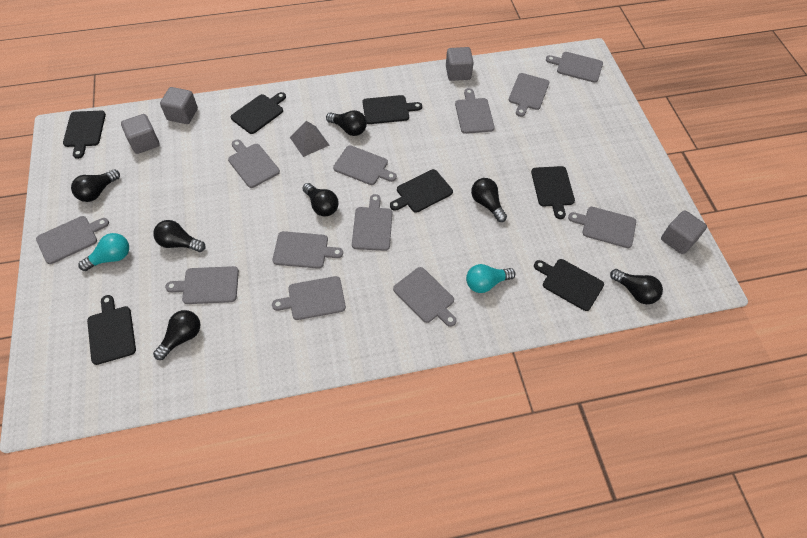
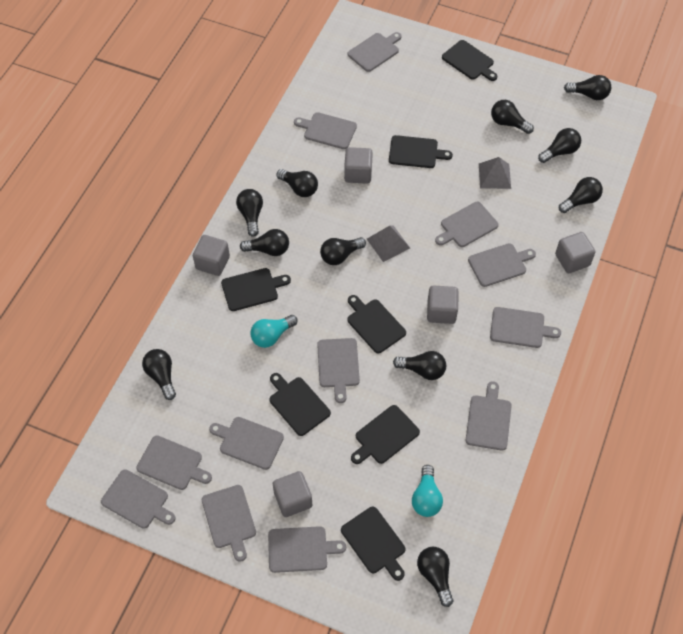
black light bulb: 7 -> 11
grey cube: 4 -> 5
grey pyramid: 1 -> 2

